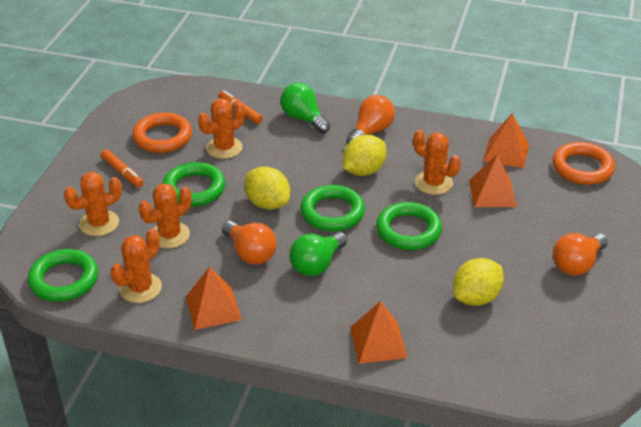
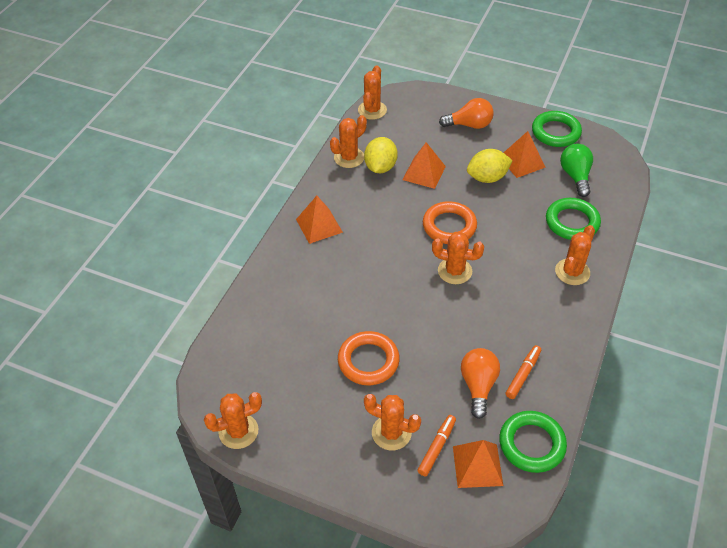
green light bulb: 2 -> 1
green ring: 4 -> 3
orange cactus: 5 -> 6
orange light bulb: 3 -> 2
yellow lemon: 3 -> 2

